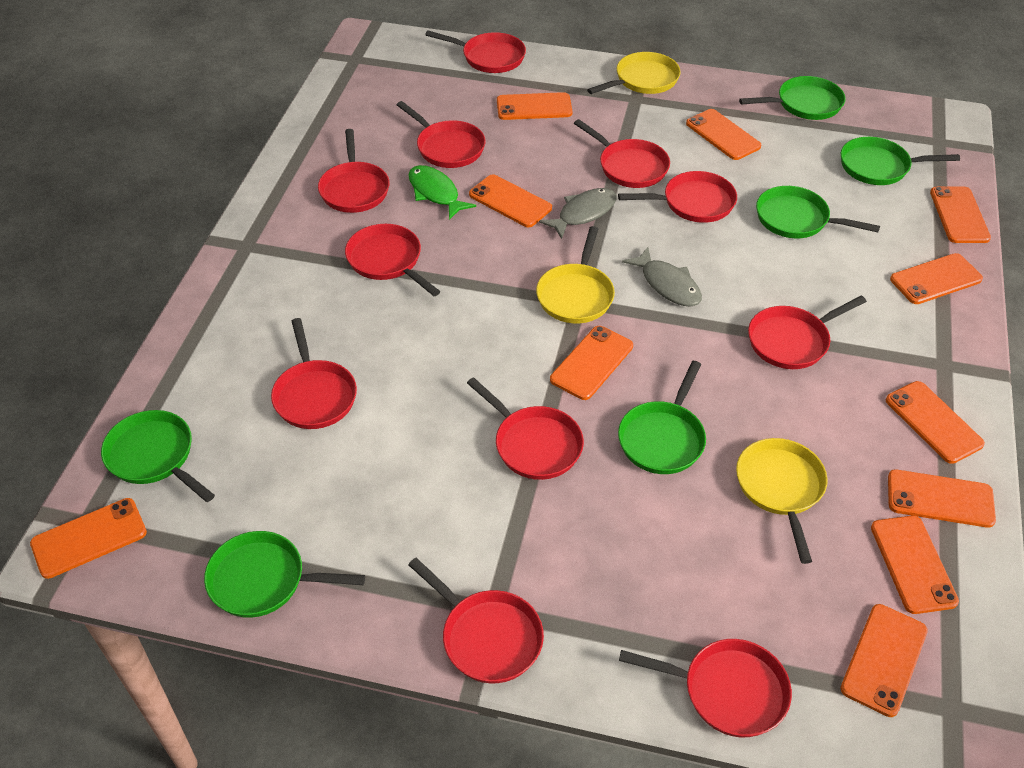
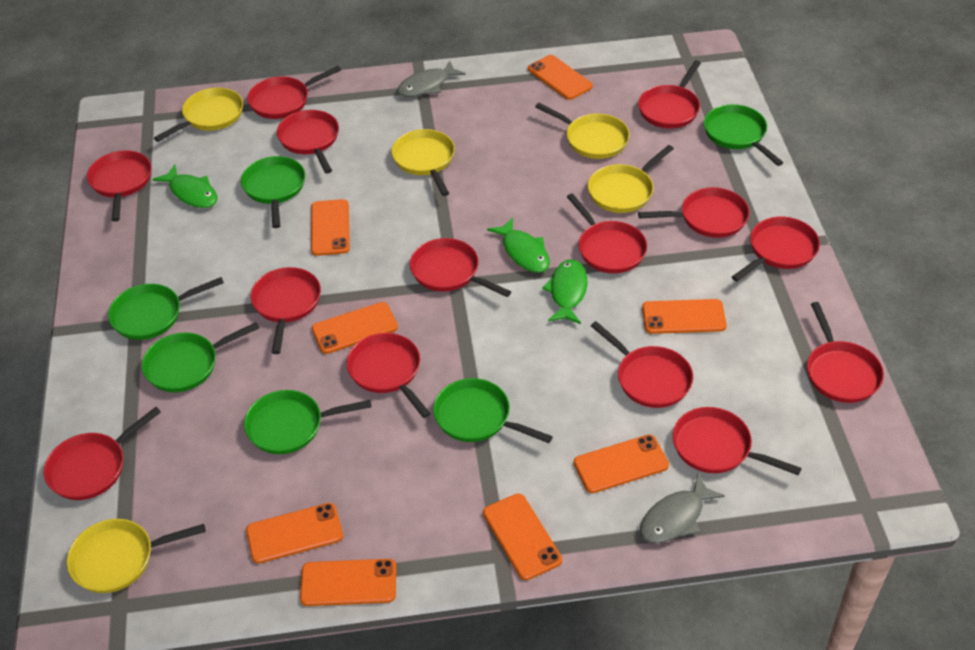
green fish: 1 -> 3
orange phone: 11 -> 8
red pan: 11 -> 14
yellow pan: 3 -> 5

